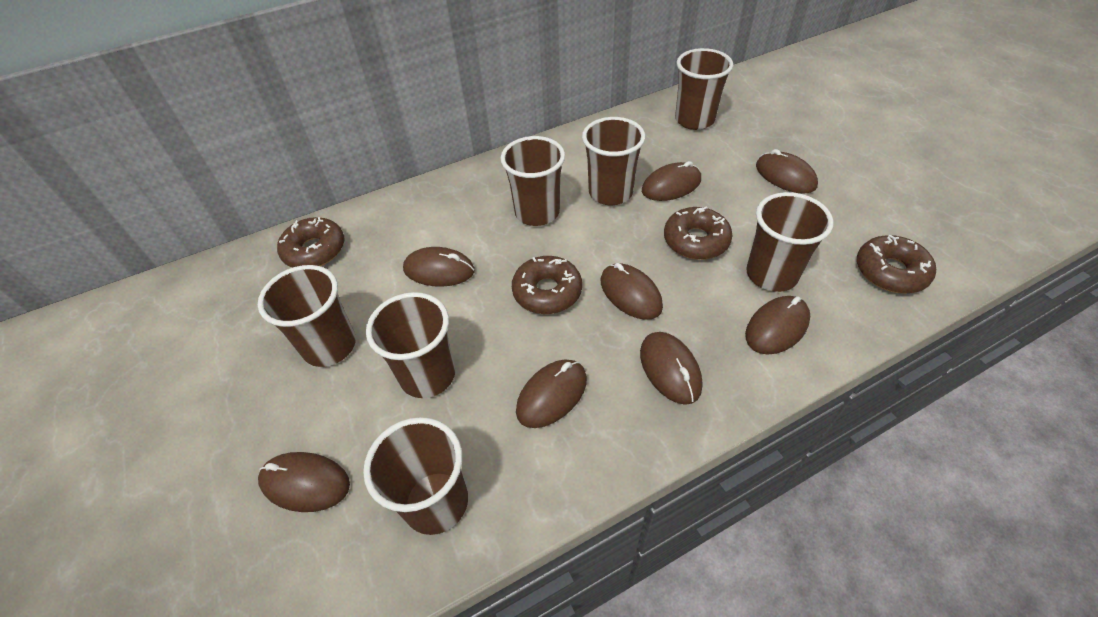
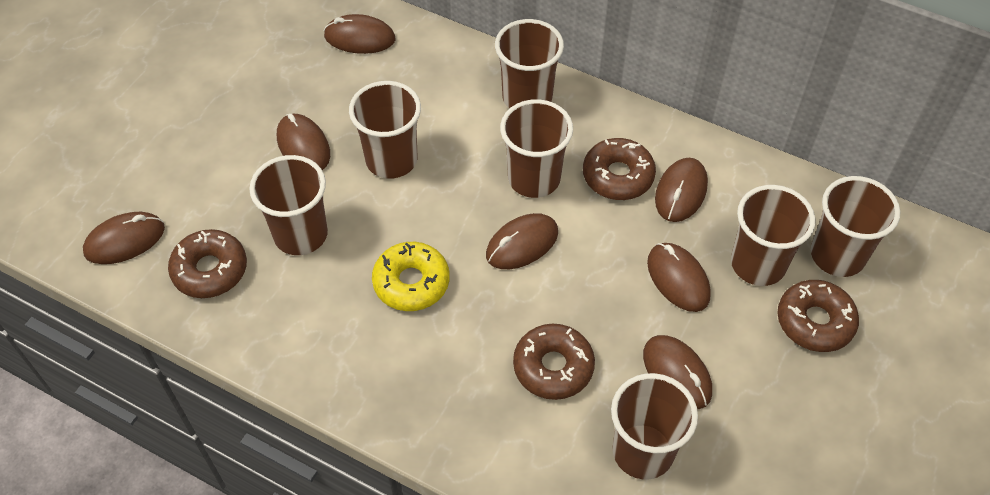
brown mouse: 8 -> 7
yellow donut: 0 -> 1

